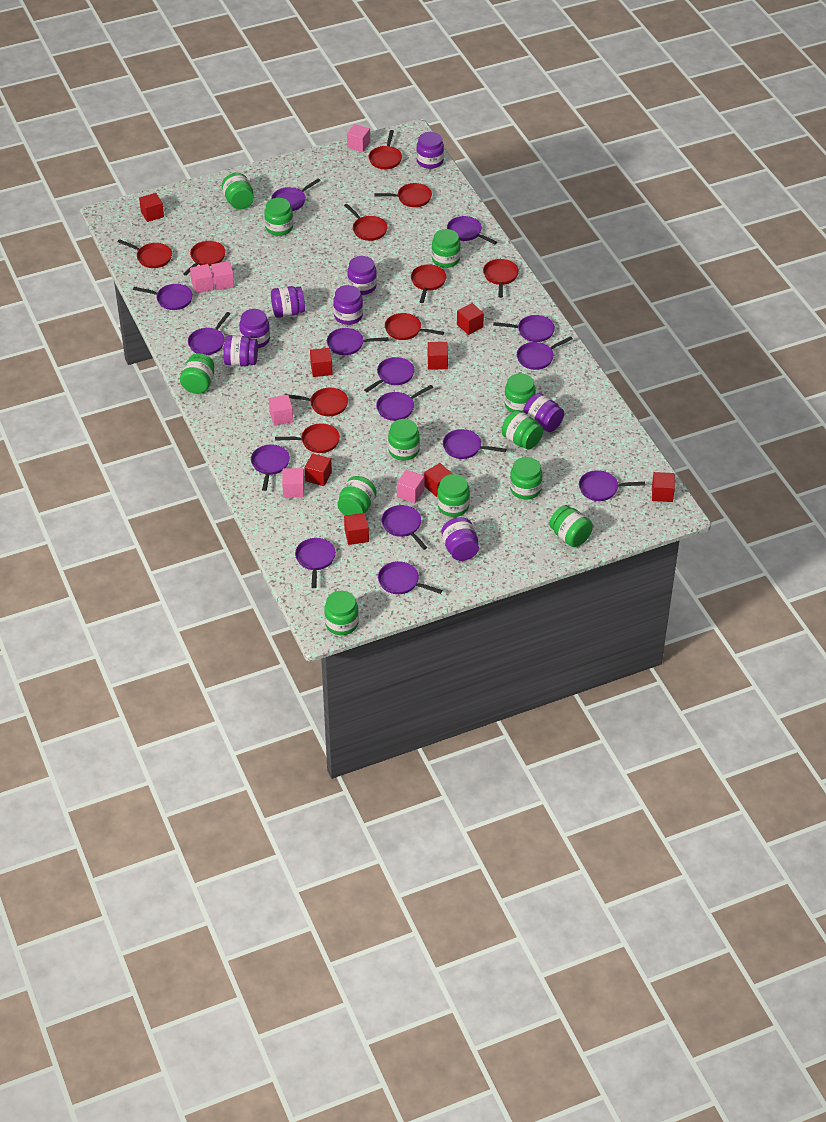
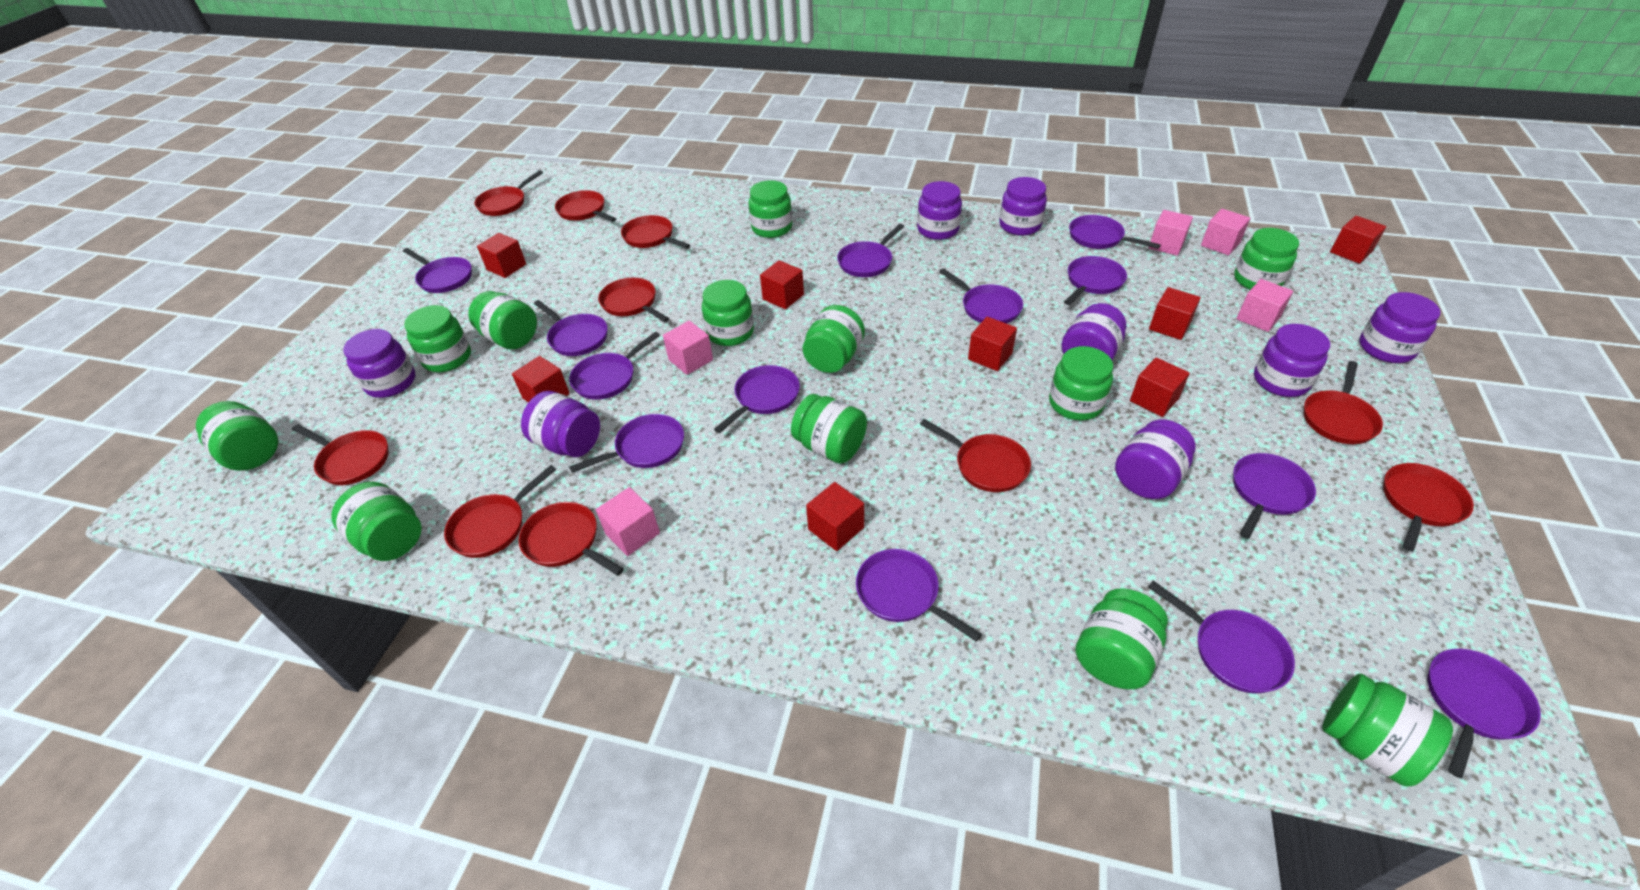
pink cube: 6 -> 5
purple pan: 15 -> 13

